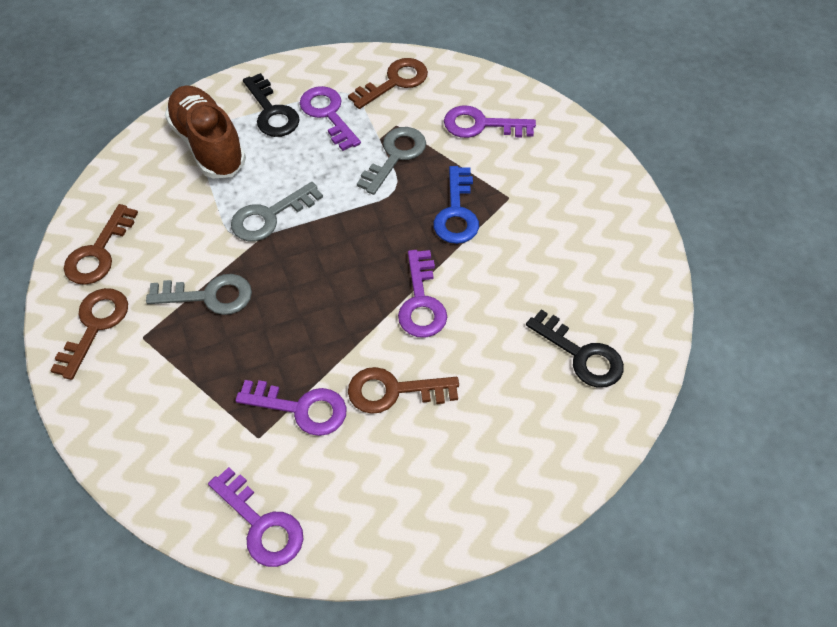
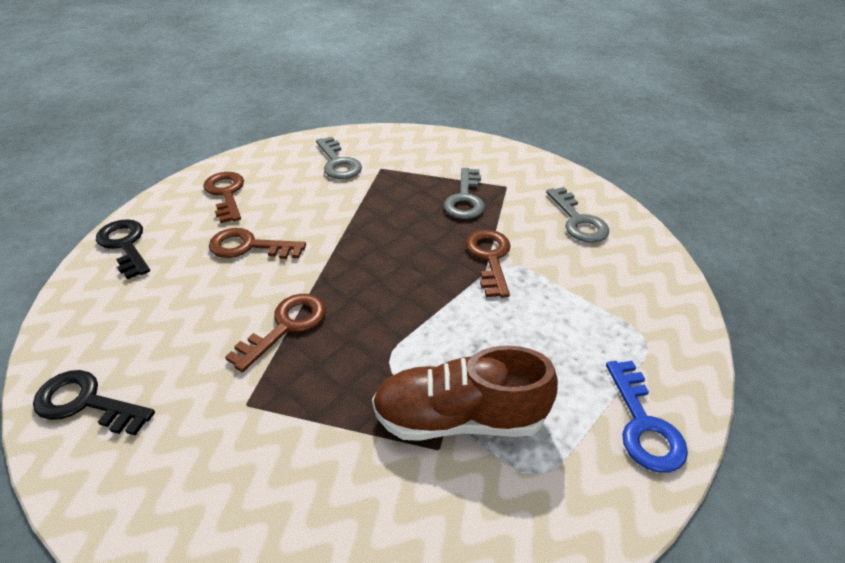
purple key: 5 -> 0

